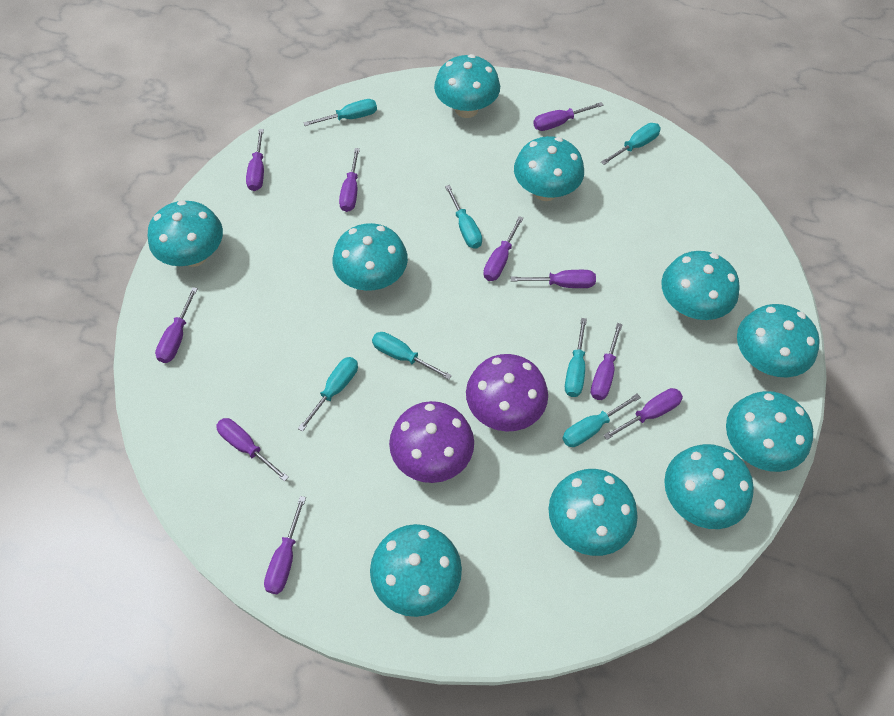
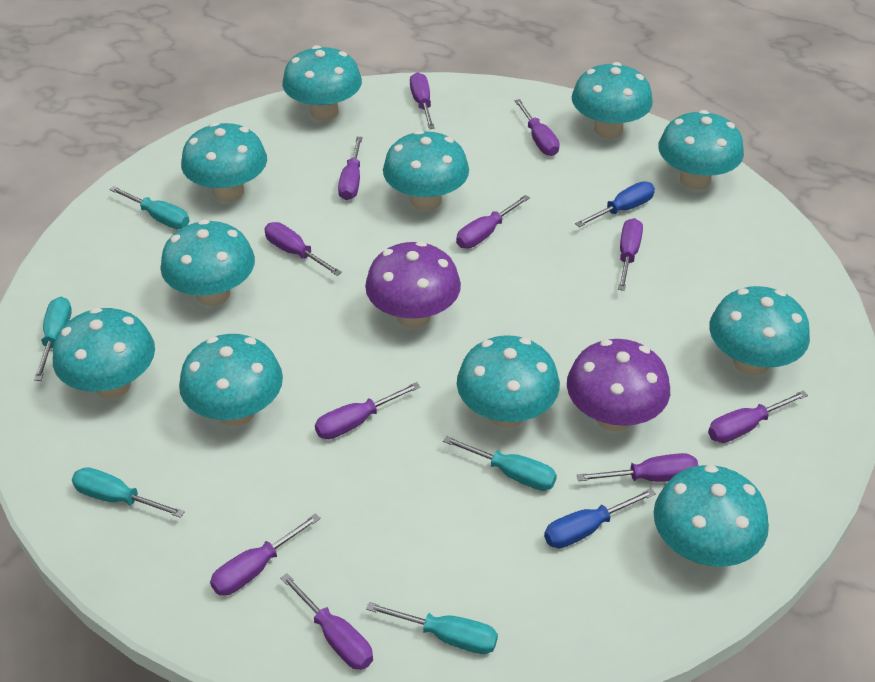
blue screwdriver: 0 -> 2
purple screwdriver: 10 -> 11
turquoise mushroom: 10 -> 11
turquoise screwdriver: 7 -> 5

